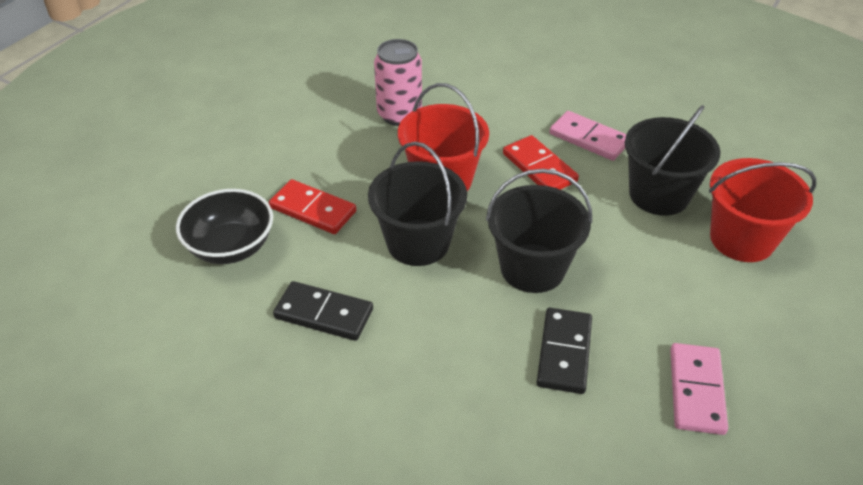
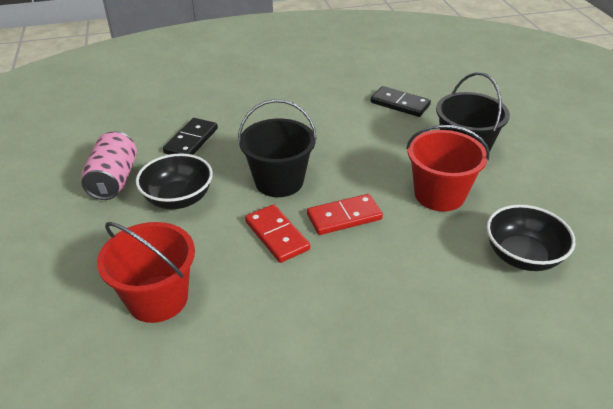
black bowl: 1 -> 2
black bucket: 3 -> 2
pink domino: 2 -> 0

